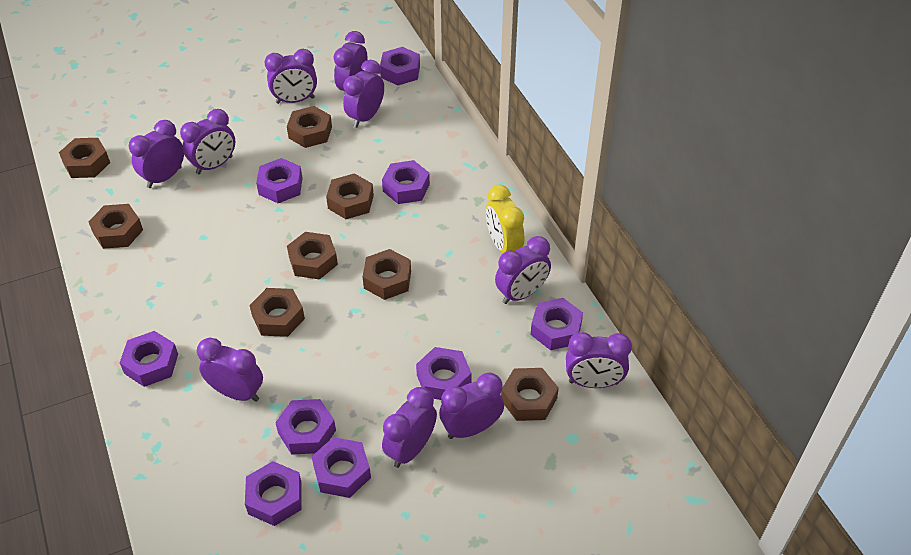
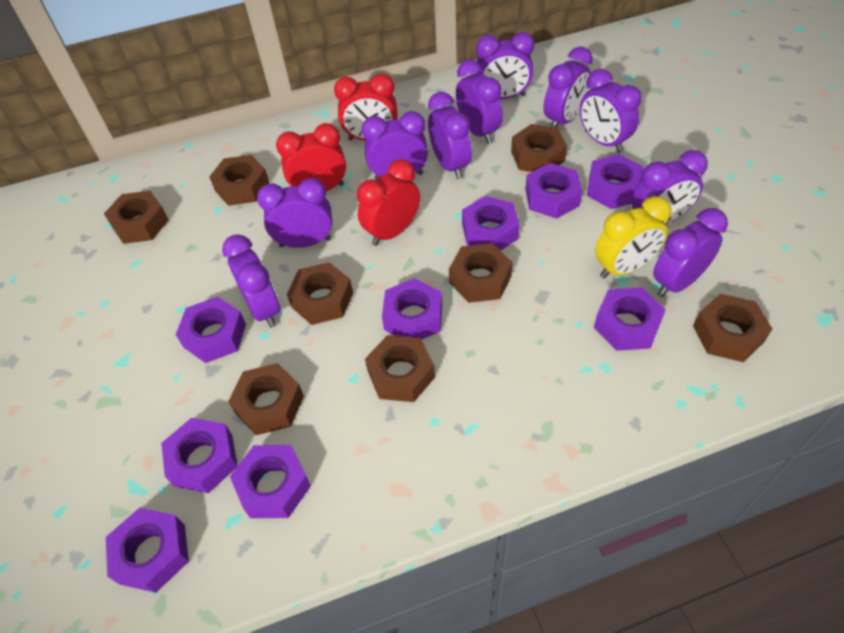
red clock: 0 -> 3

